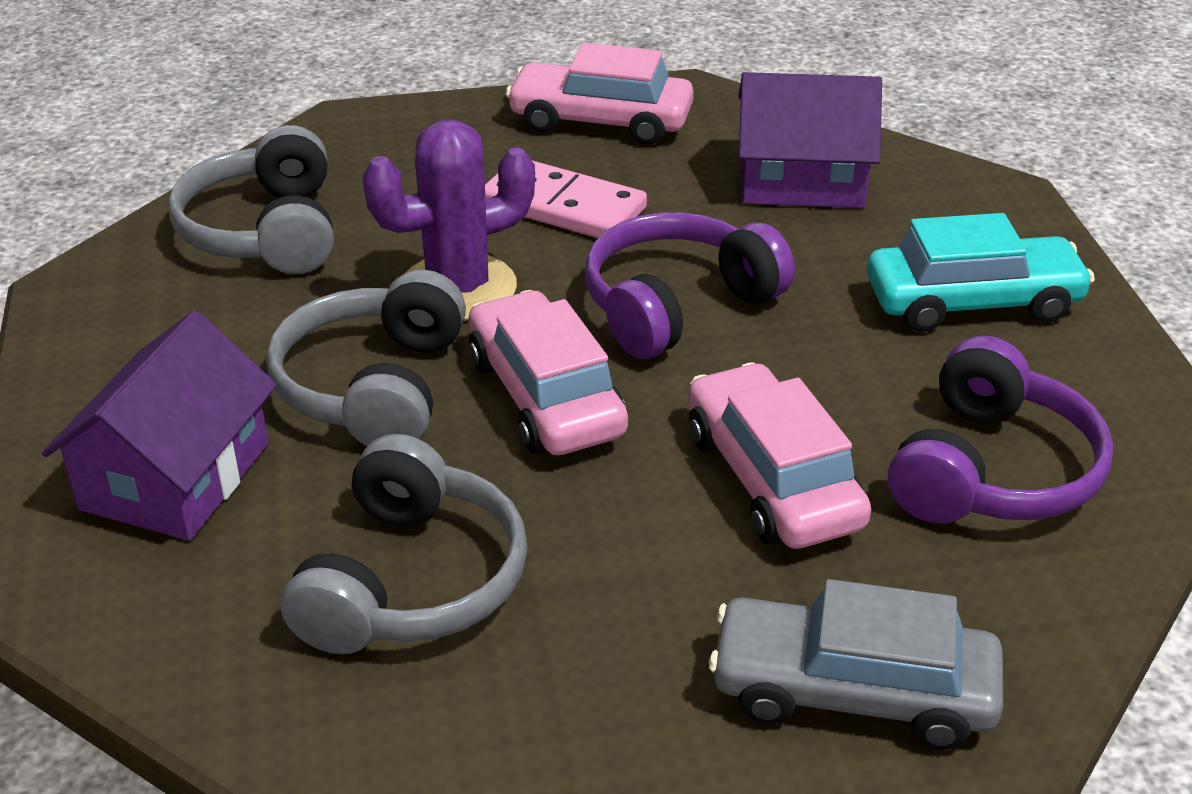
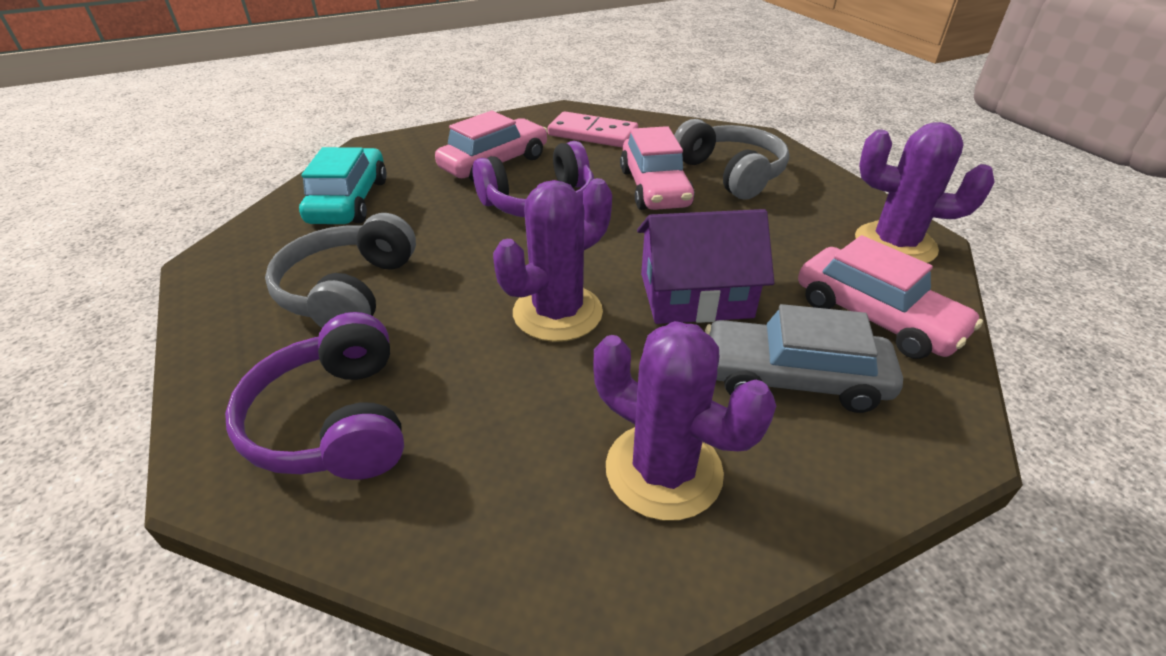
grey headphones: 3 -> 2
purple cactus: 1 -> 3
purple house: 2 -> 1

